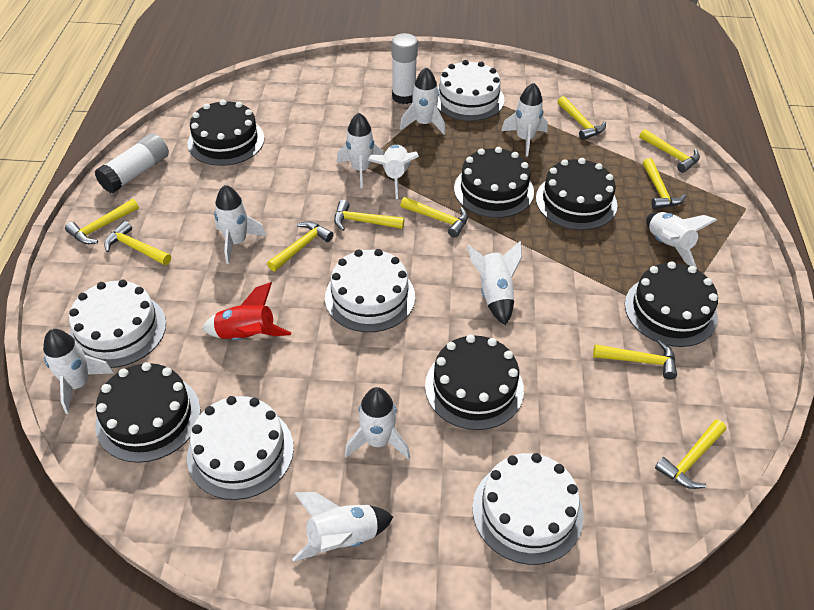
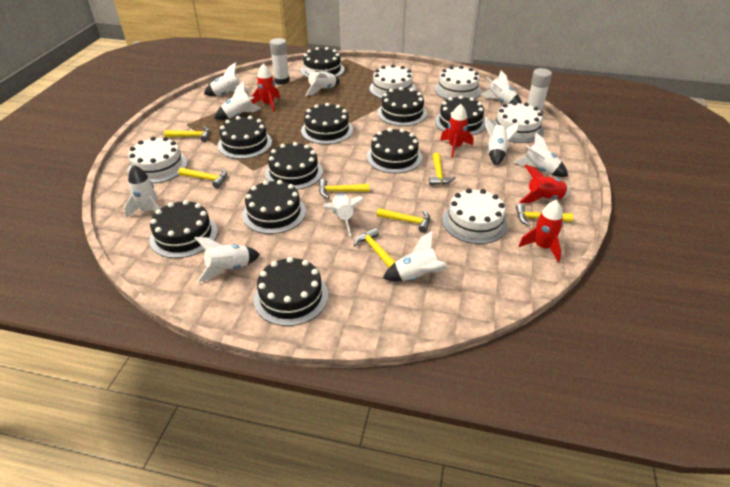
black cake: 6 -> 10
red rocket: 1 -> 4
yellow hammer: 10 -> 7

